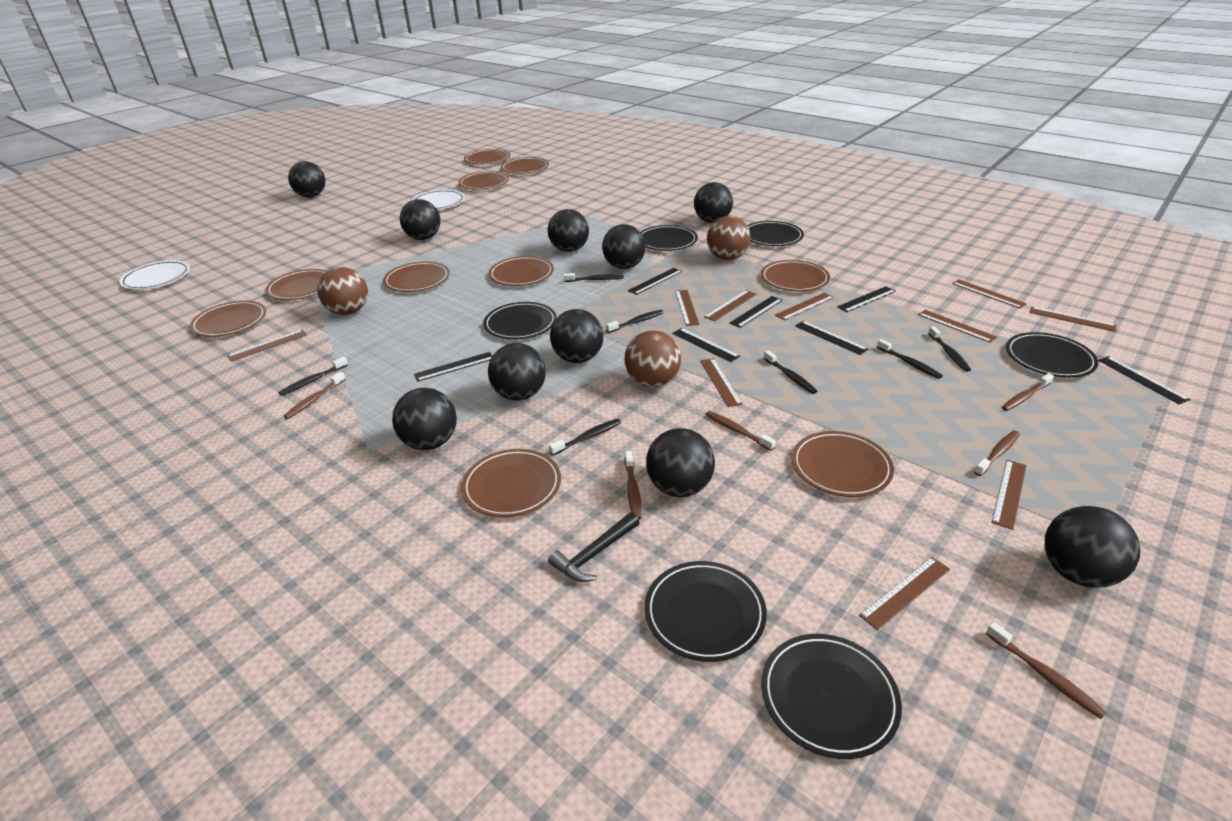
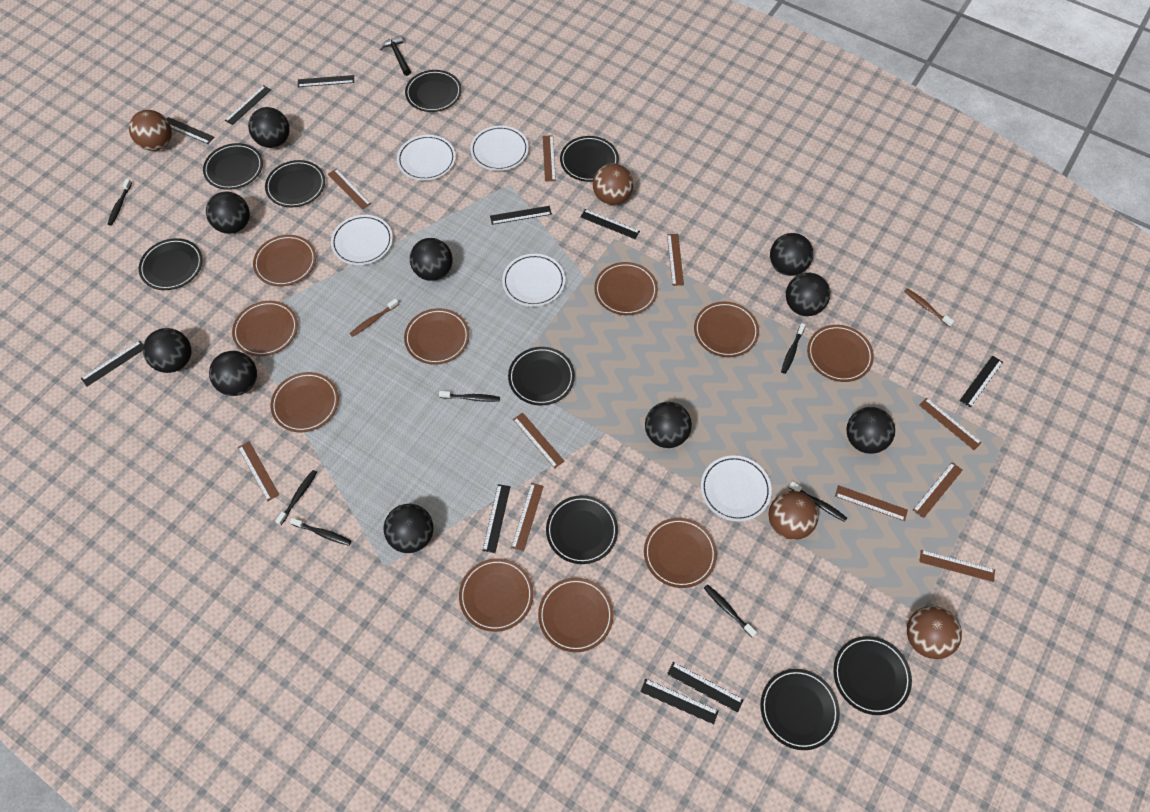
black plate: 6 -> 9
black ruler: 7 -> 10
brown ball: 3 -> 4
brown toothbrush: 6 -> 2
white plate: 2 -> 5

